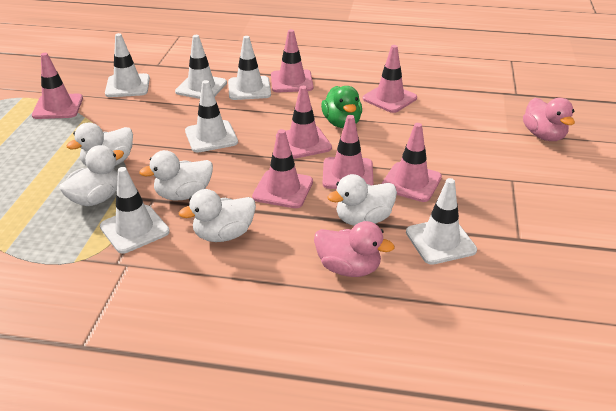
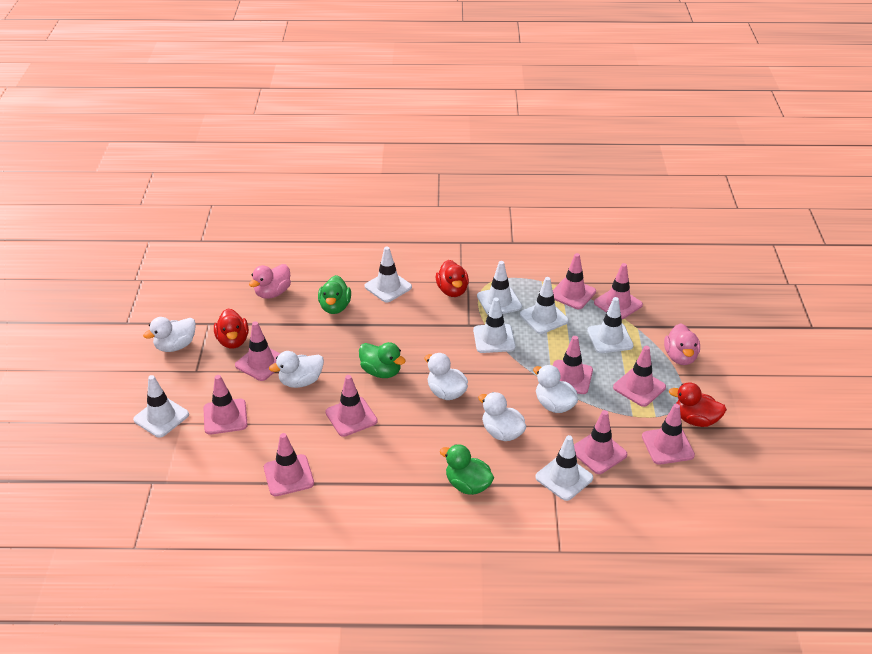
green duck: 1 -> 3
pink traffic cone: 7 -> 10
red duck: 0 -> 3
white traffic cone: 6 -> 7

